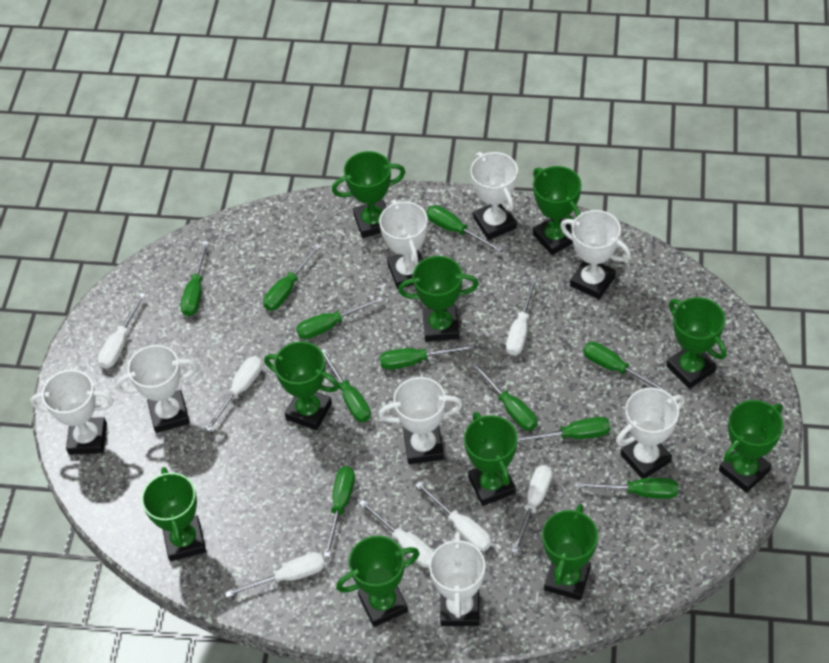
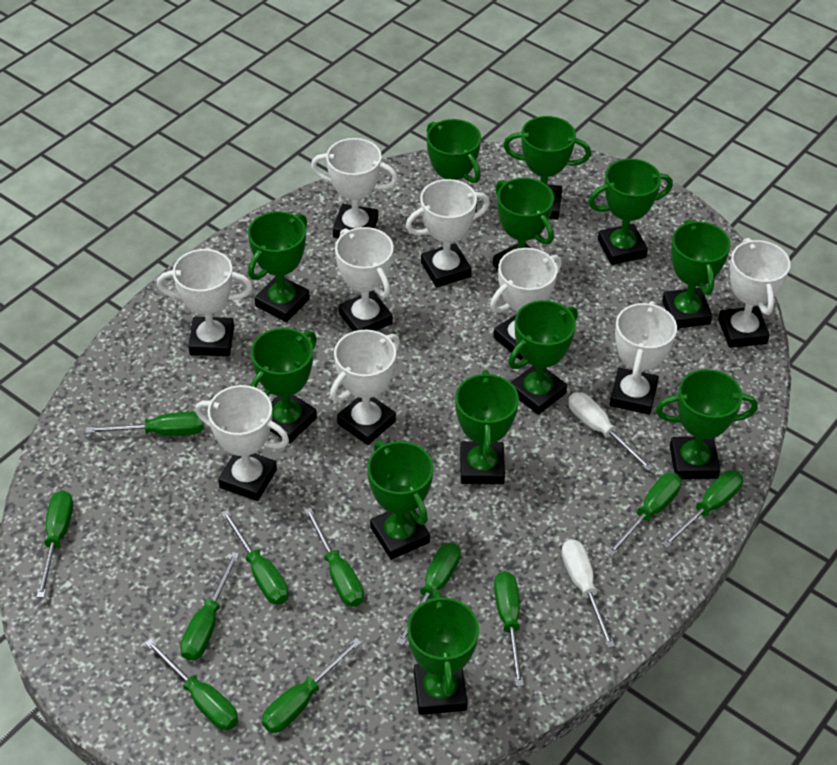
green trophy: 10 -> 12
white screwdriver: 7 -> 2
white trophy: 8 -> 9

